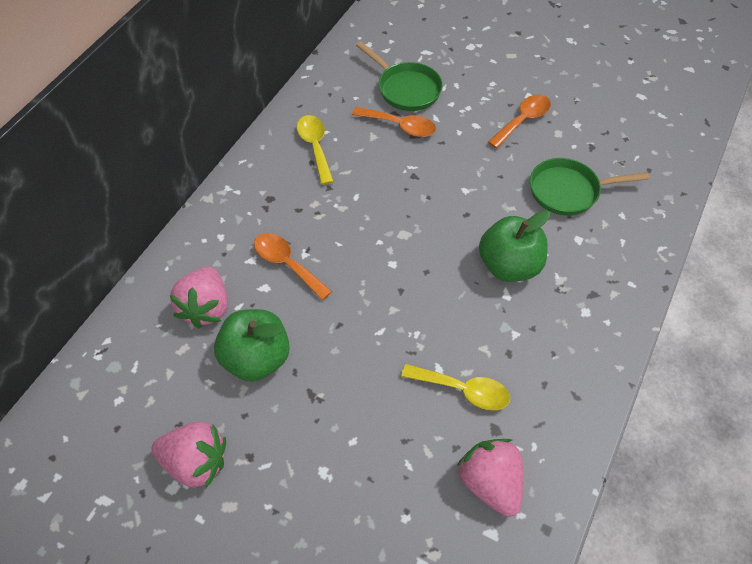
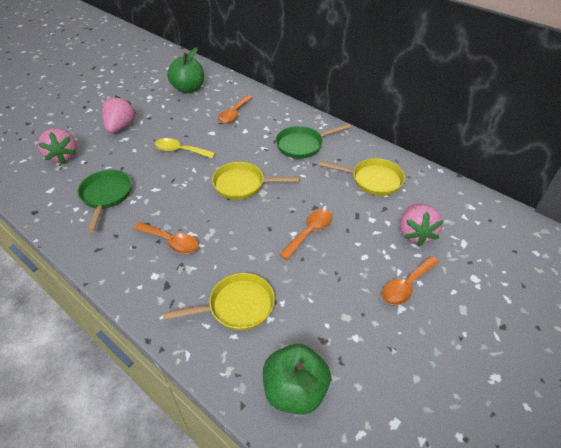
orange spoon: 3 -> 4
yellow pan: 0 -> 3
yellow spoon: 2 -> 1

